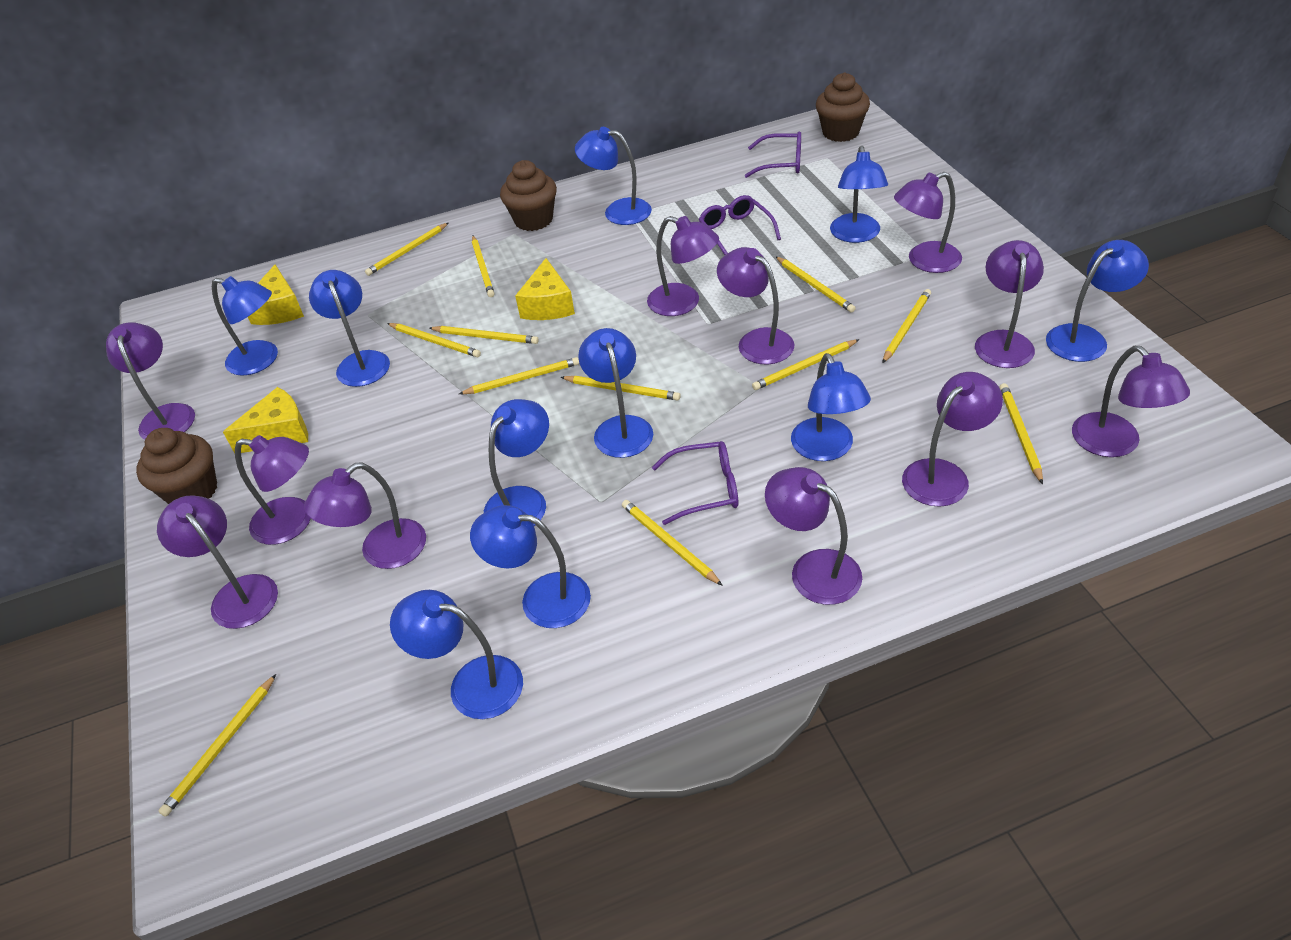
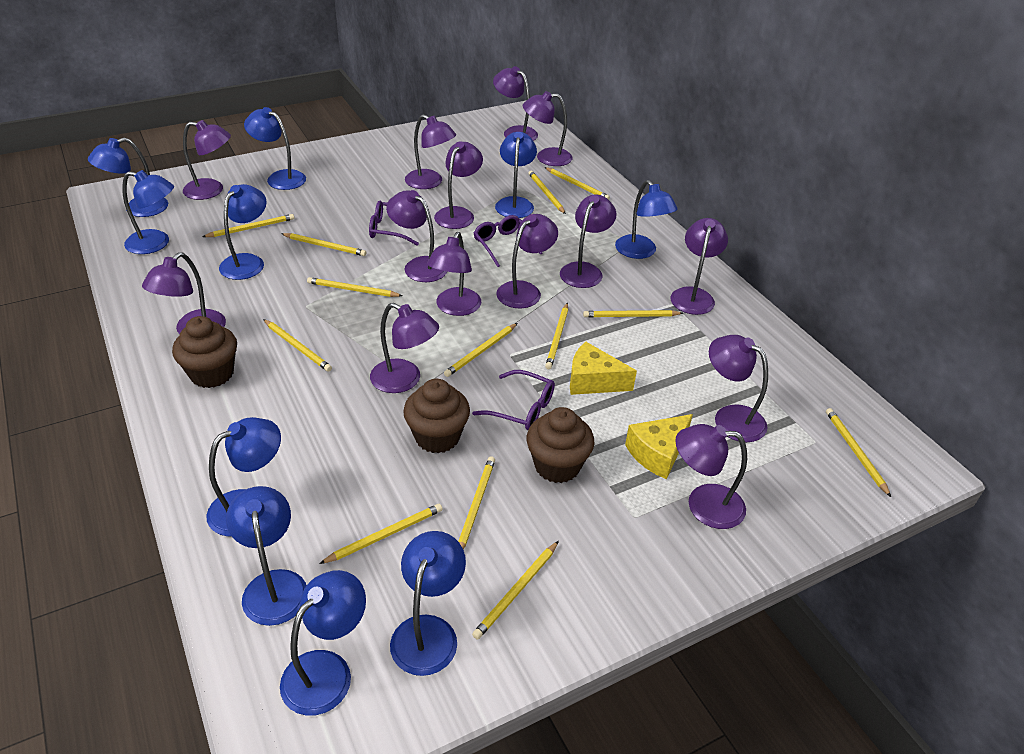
purple lamp: 11 -> 14
yellow cheese: 3 -> 2
yellow pencil: 12 -> 13

